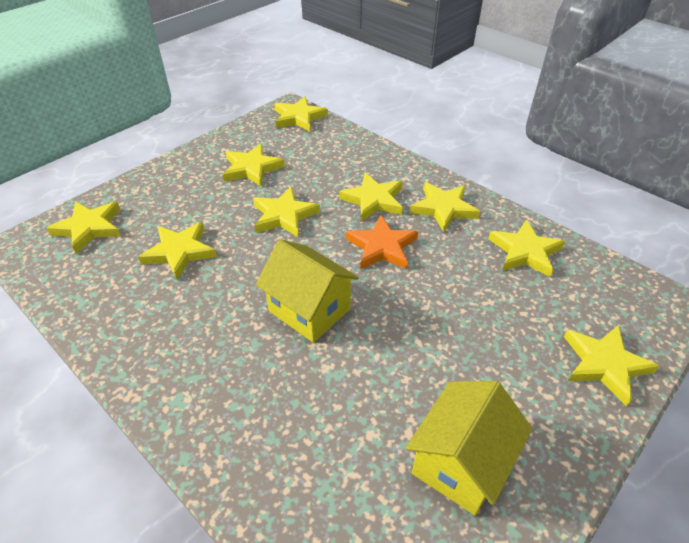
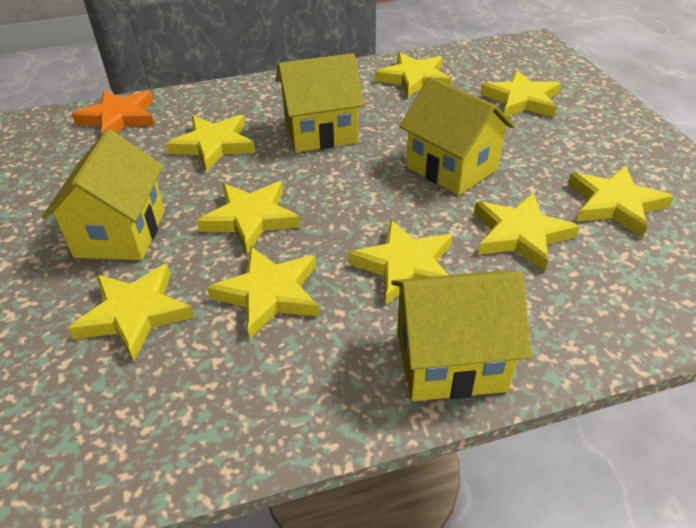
yellow house: 2 -> 4

